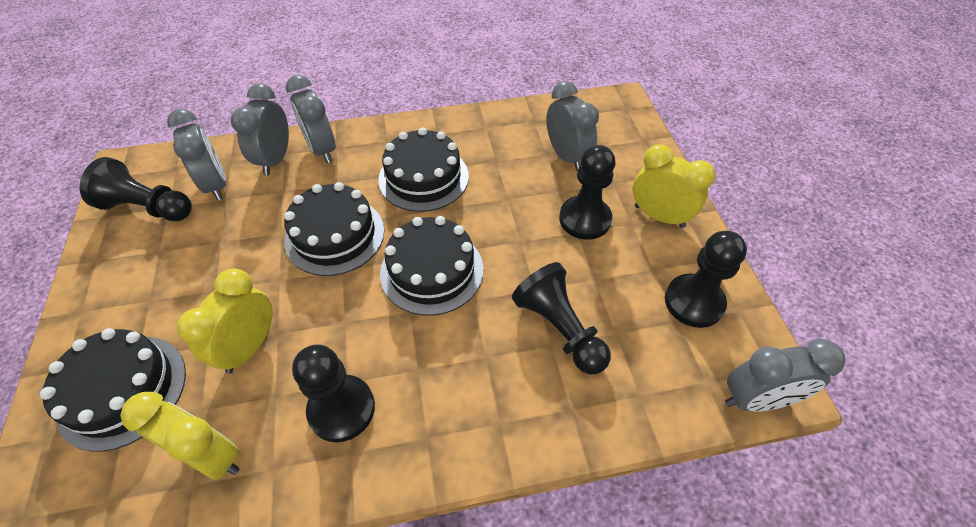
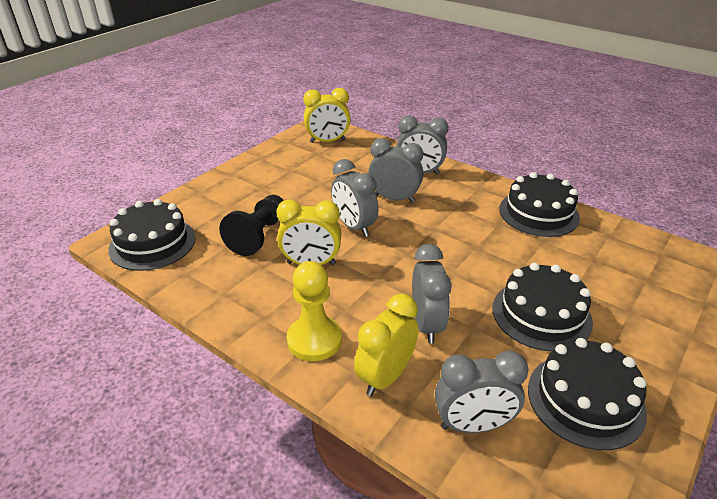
black pawn: 5 -> 1
yellow pawn: 0 -> 1

